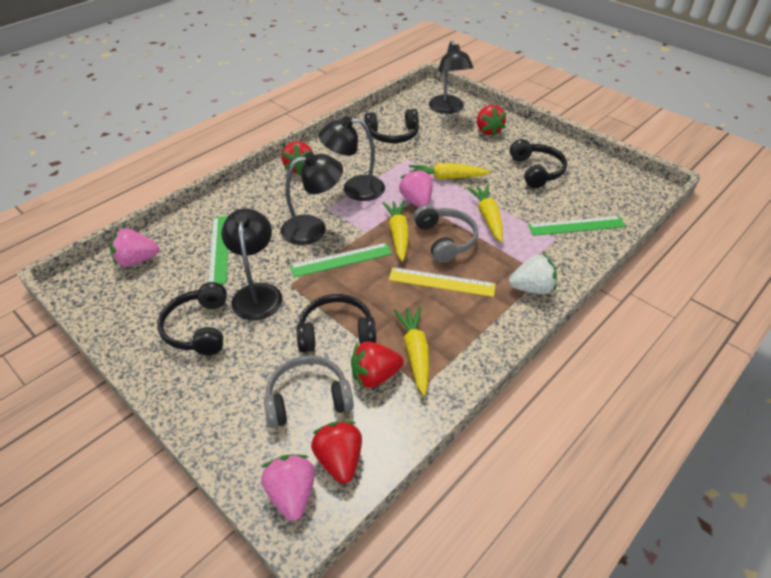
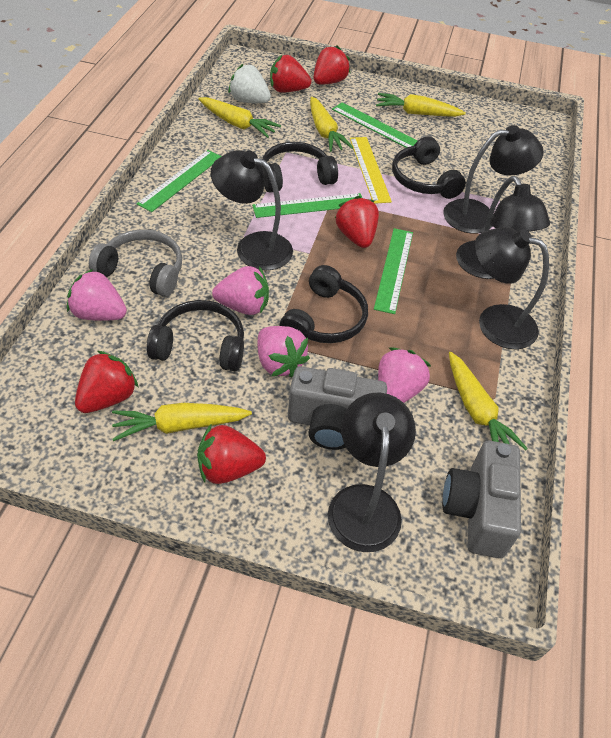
black lamp: 4 -> 5
green ruler: 3 -> 4
grey camera: 0 -> 2
grey headphones: 2 -> 1
pink strawberry: 3 -> 4
red strawberry: 4 -> 5
yellow carrot: 4 -> 5

